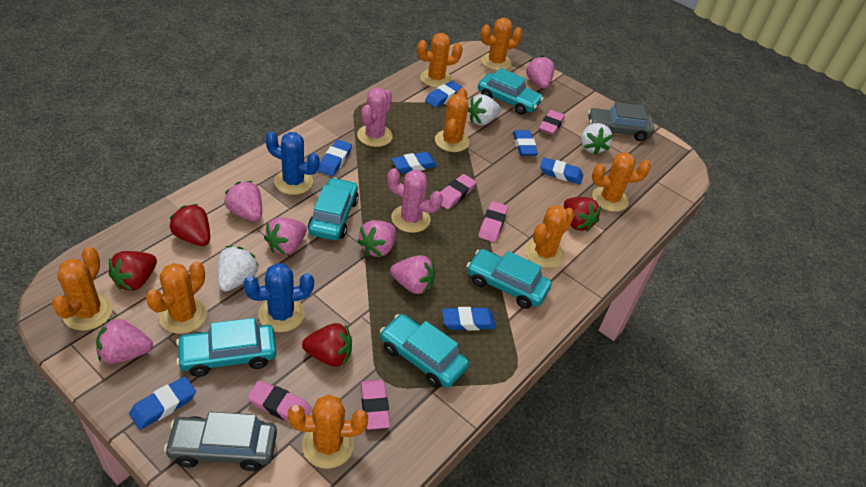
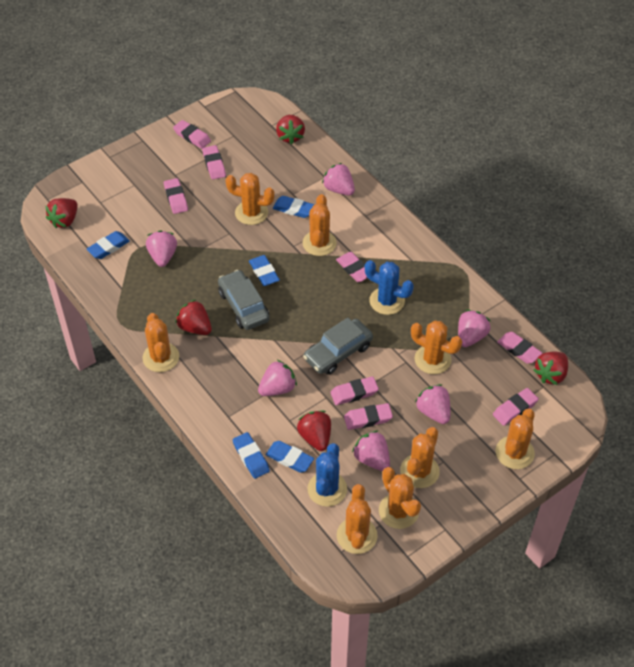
blue eraser: 7 -> 5
pink cactus: 2 -> 0
pink eraser: 5 -> 8
red strawberry: 4 -> 5
turquoise car: 5 -> 0
white strawberry: 3 -> 0

